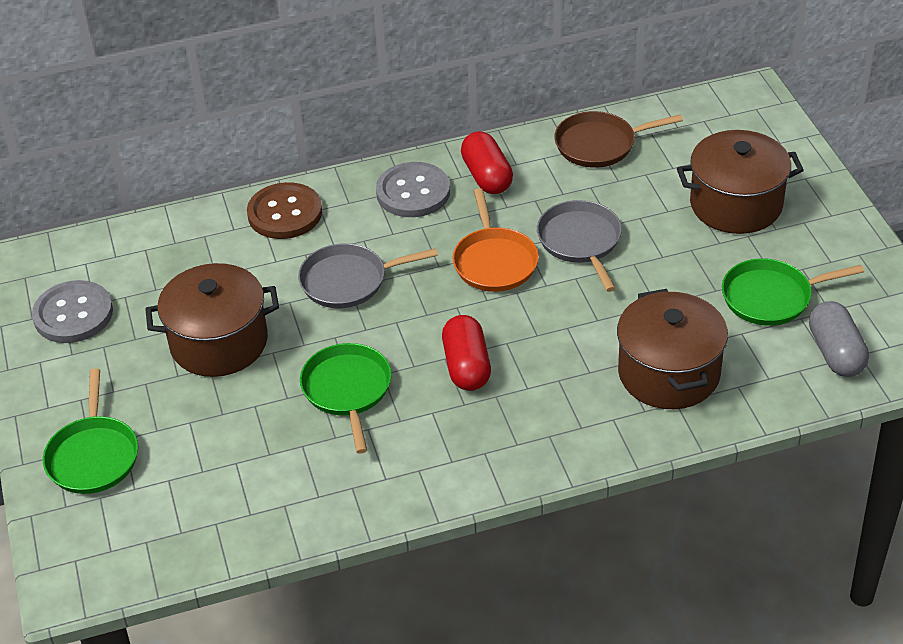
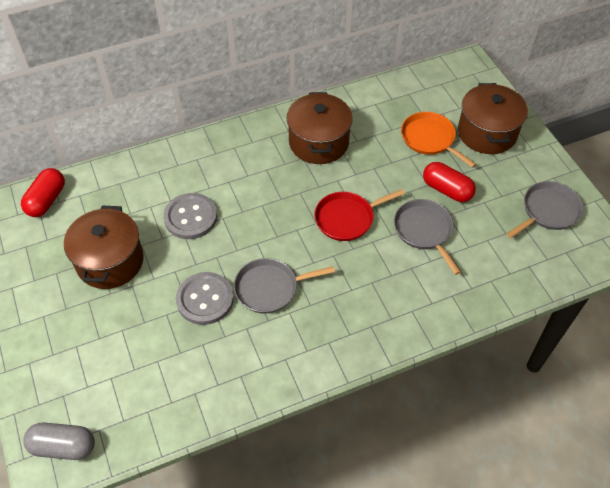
brown button: 1 -> 0
brown pan: 1 -> 0
green pan: 3 -> 0
grey pan: 2 -> 3
red pan: 0 -> 1

